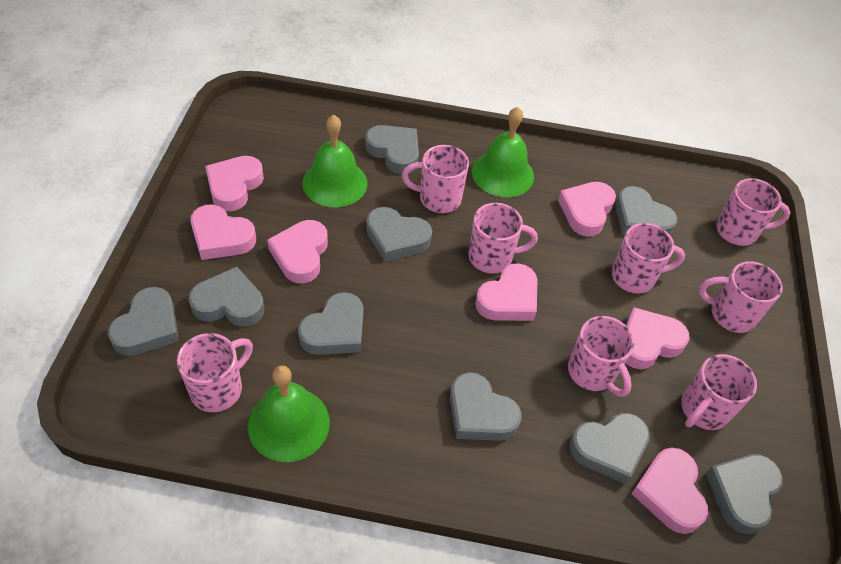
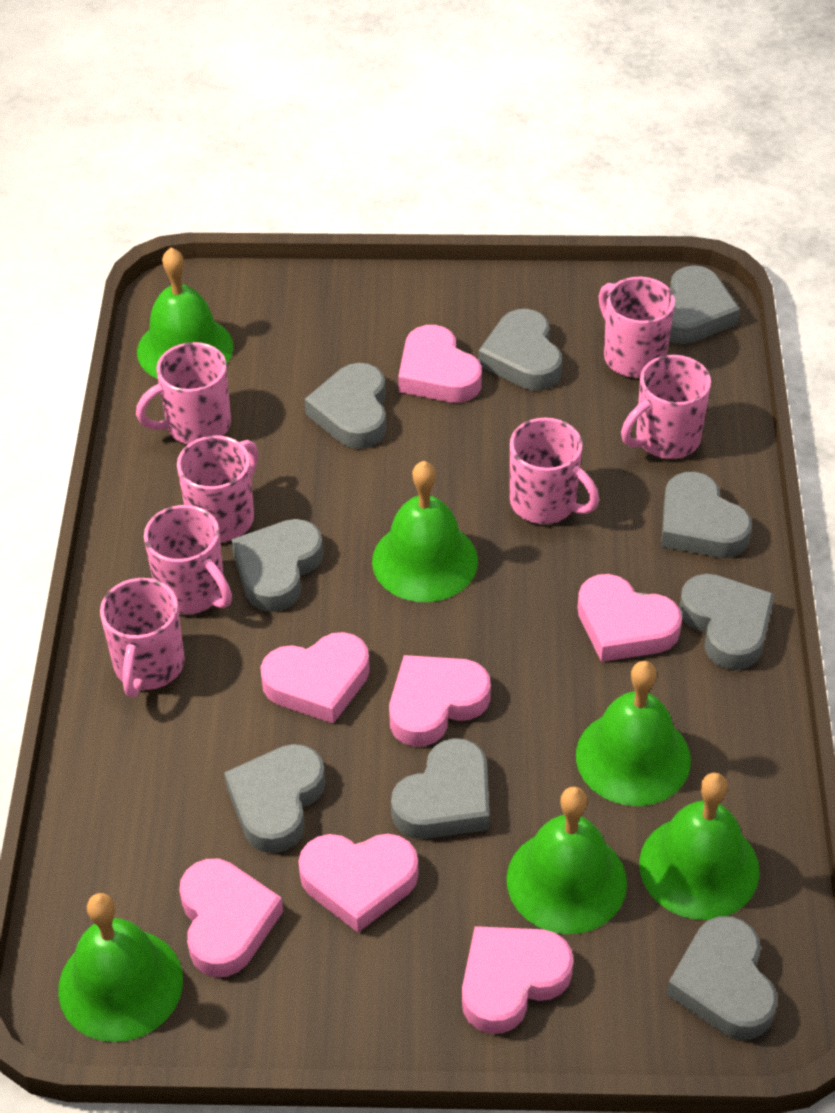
green bell: 3 -> 6
pink mug: 8 -> 7

